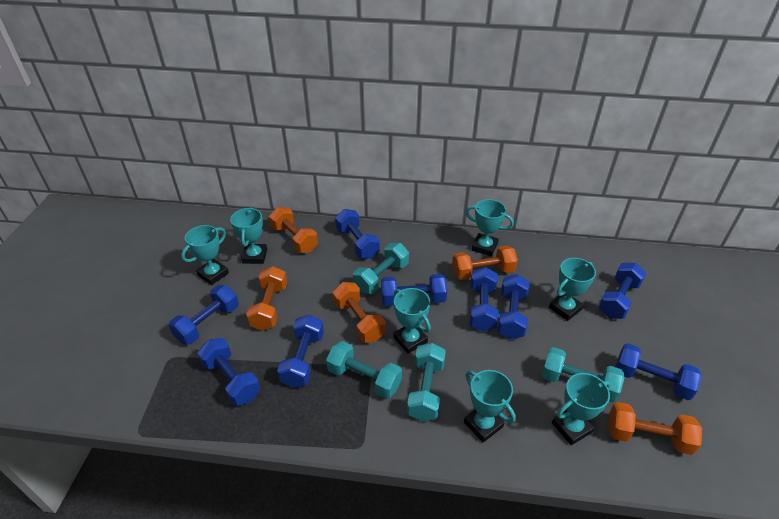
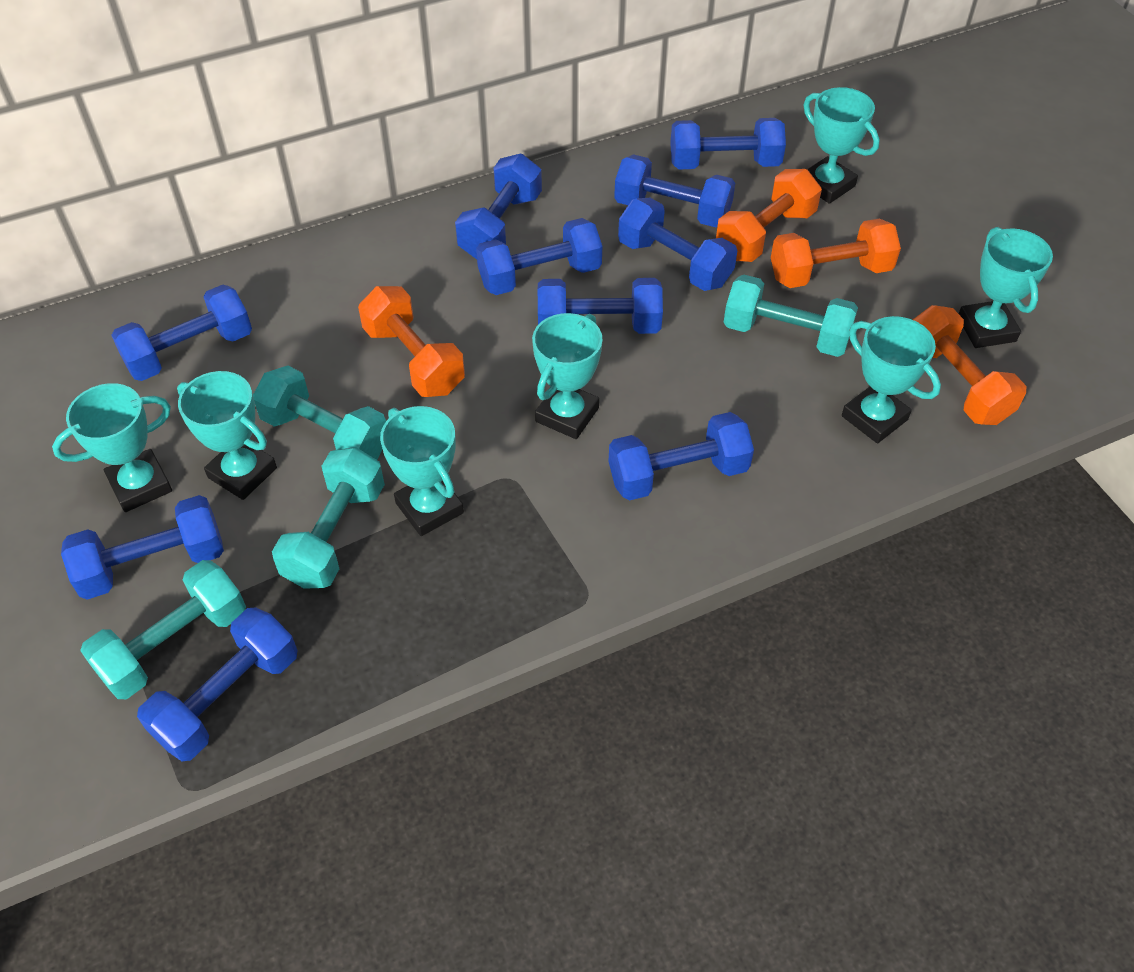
blue dumbbell: 9 -> 10
orange dumbbell: 5 -> 4

